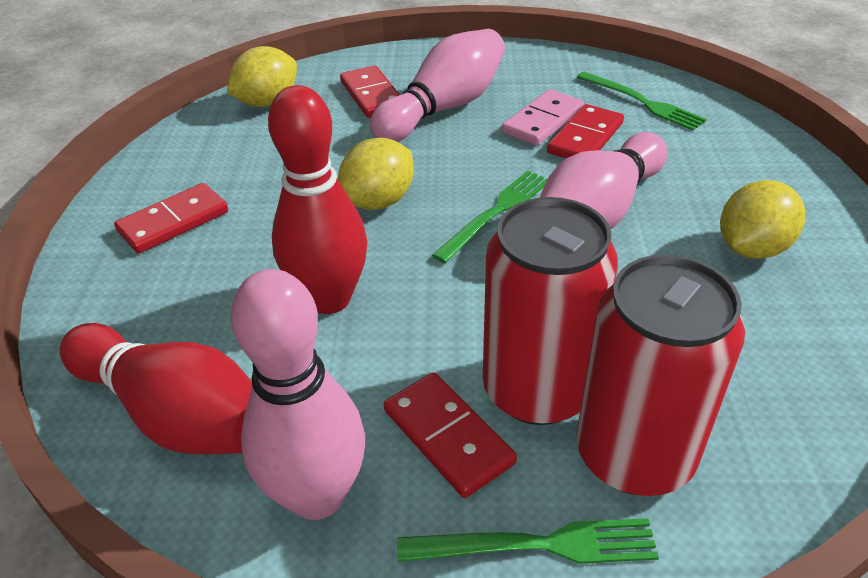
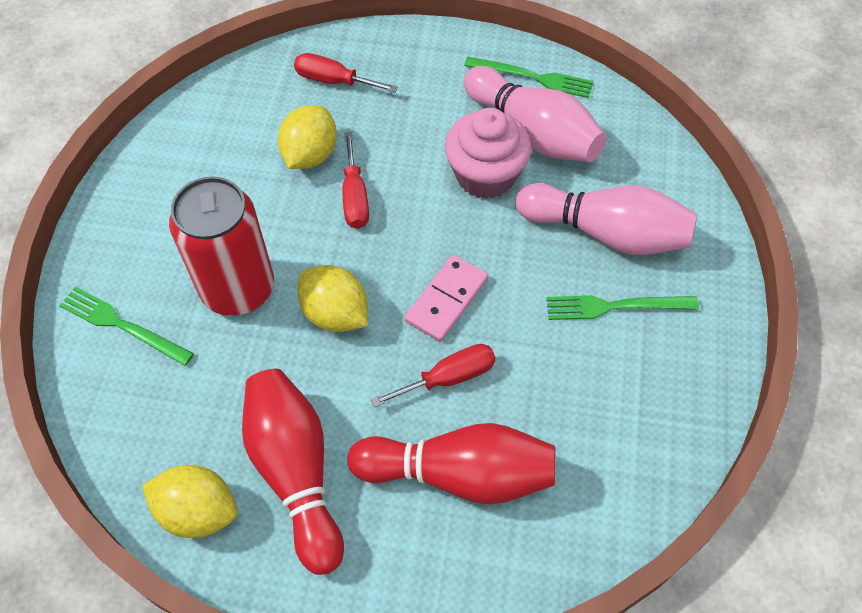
pink bowling pin: 3 -> 2
pink cupcake: 0 -> 1
red can: 2 -> 1
red domino: 4 -> 0
red screwdriver: 0 -> 3

